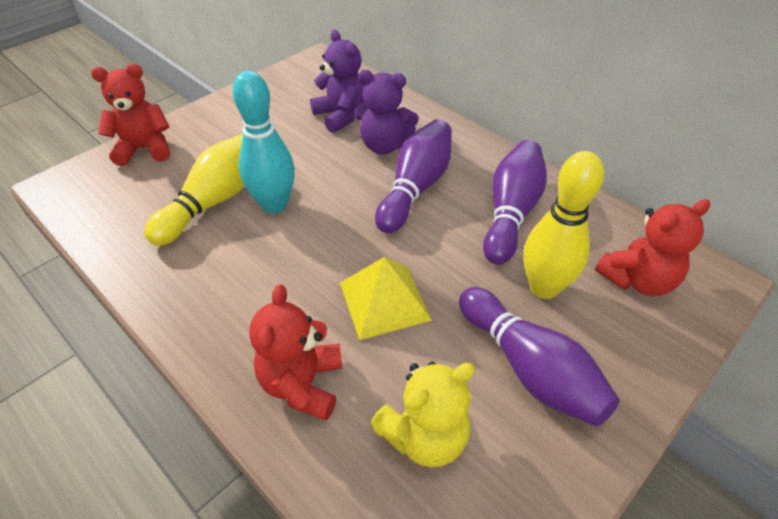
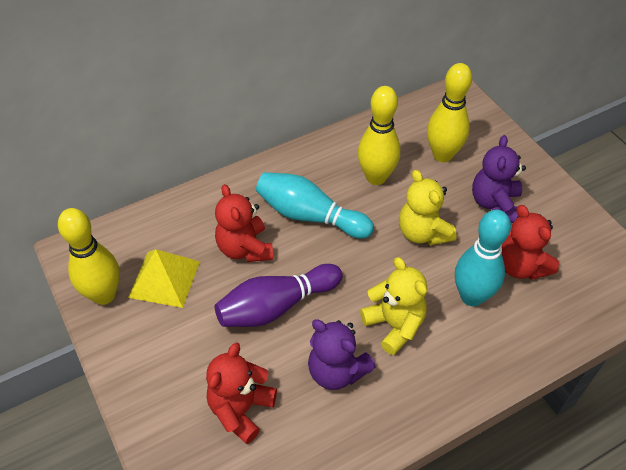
purple bowling pin: 3 -> 1
turquoise bowling pin: 1 -> 2
yellow bowling pin: 2 -> 3
yellow teddy bear: 1 -> 2

